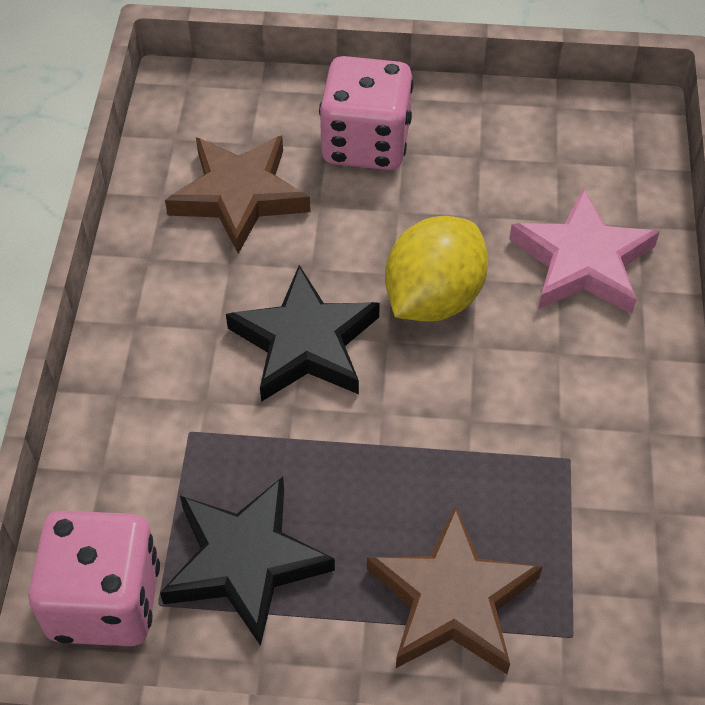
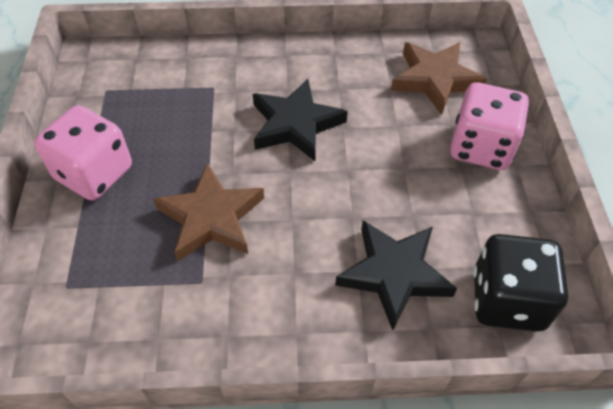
black dice: 0 -> 1
pink star: 1 -> 0
yellow lemon: 1 -> 0

